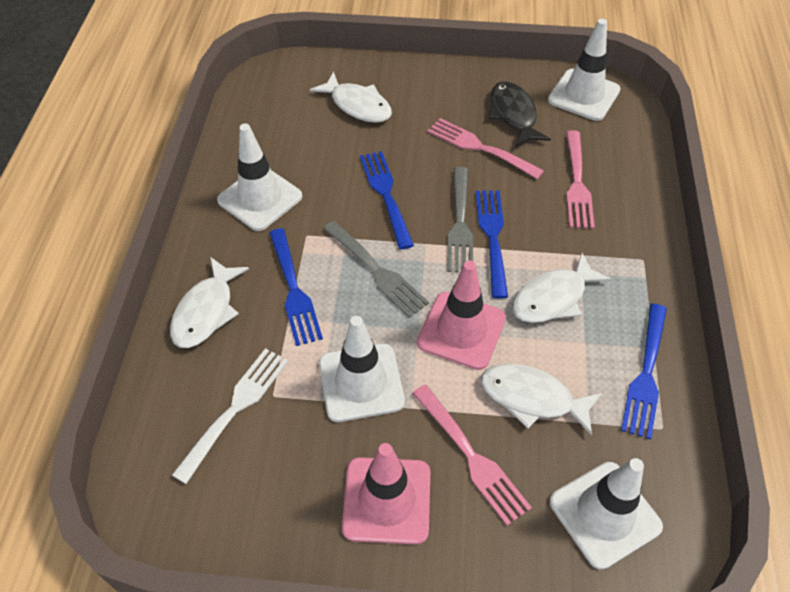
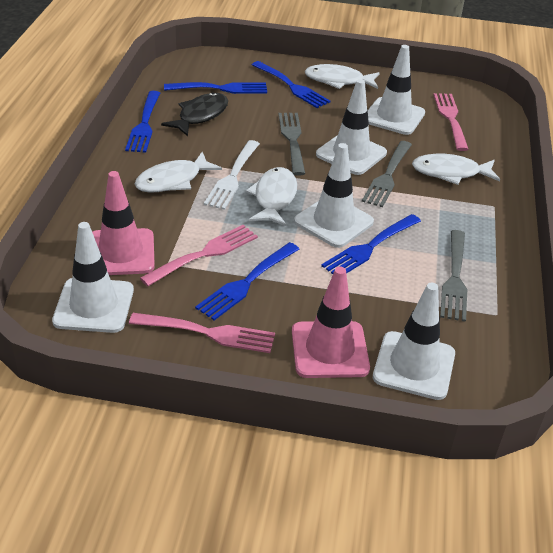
blue fork: 4 -> 5
grey fork: 2 -> 3
white traffic cone: 4 -> 5

